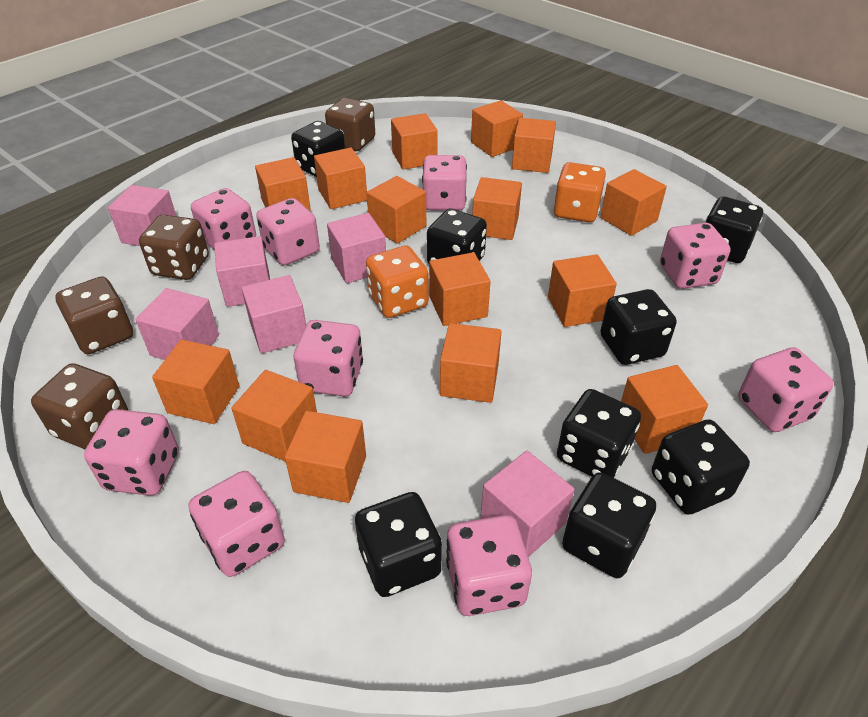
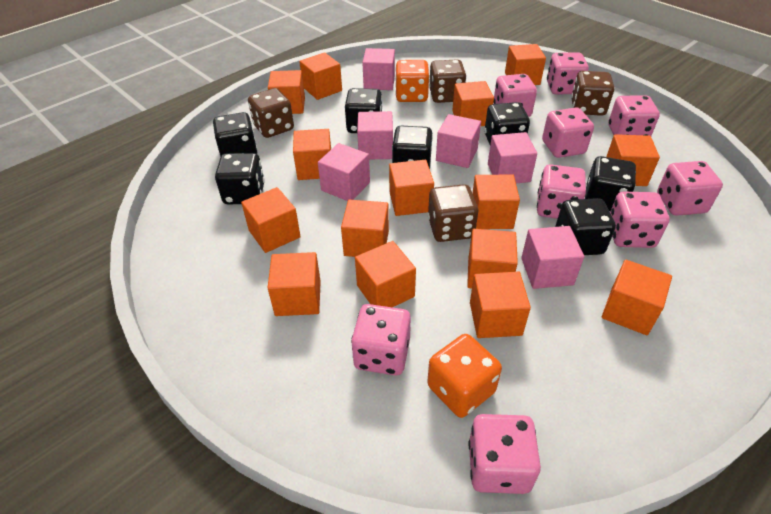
black dice: 8 -> 7

